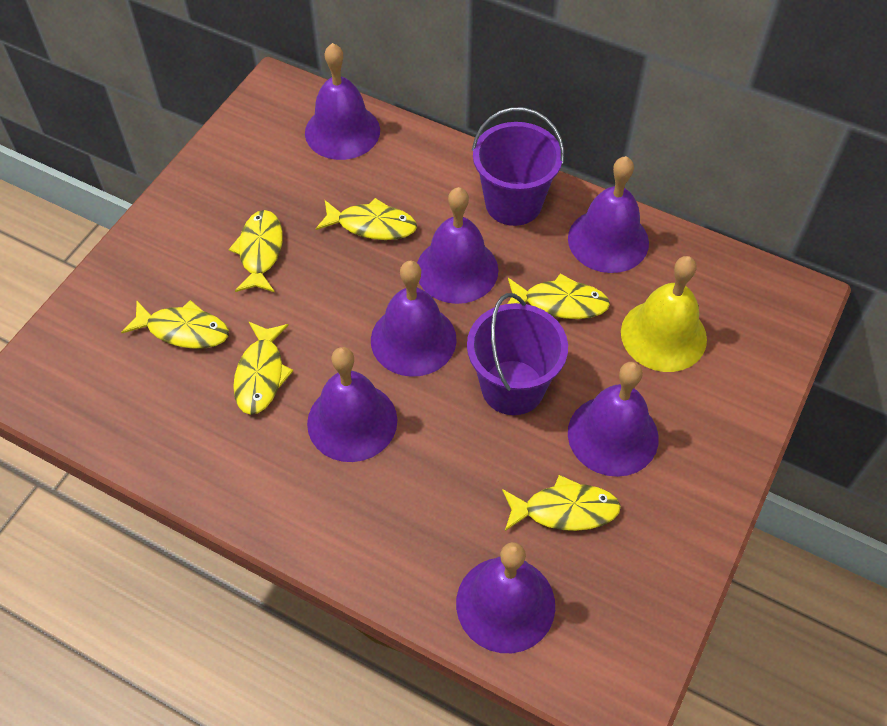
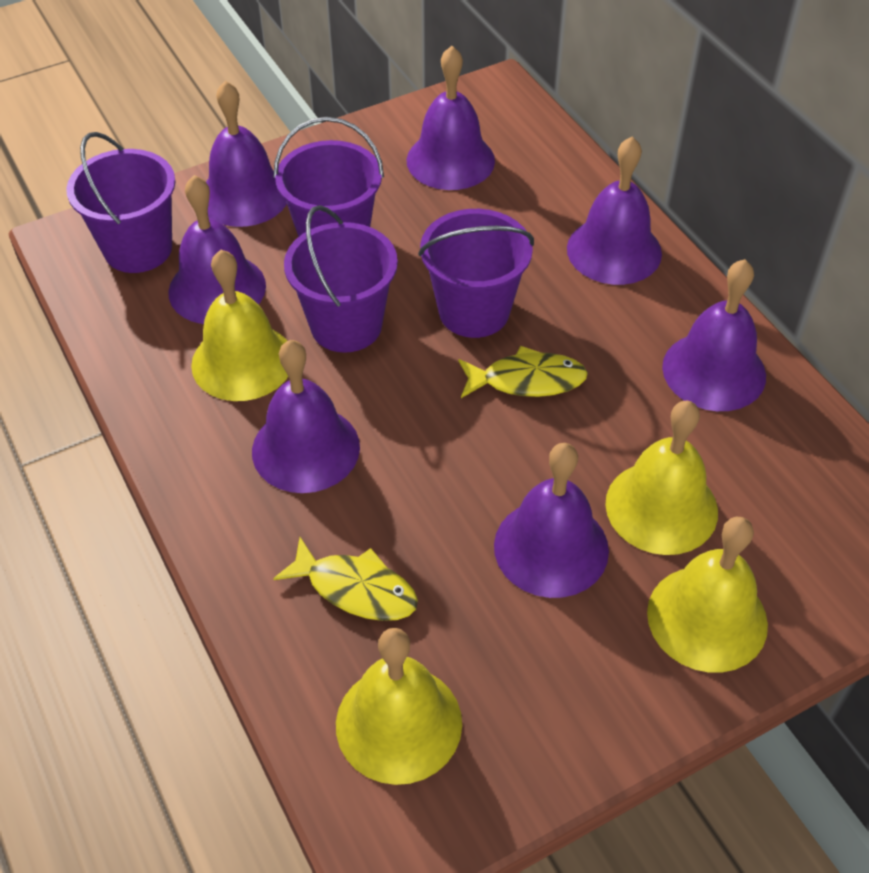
purple bucket: 2 -> 4
yellow bell: 1 -> 4
yellow fish: 6 -> 2

